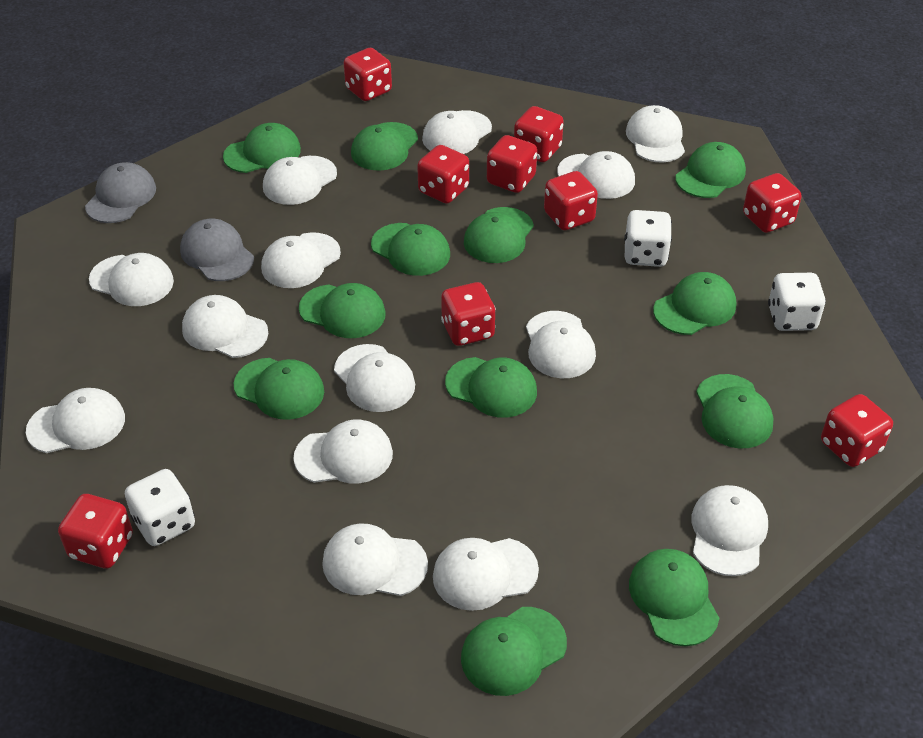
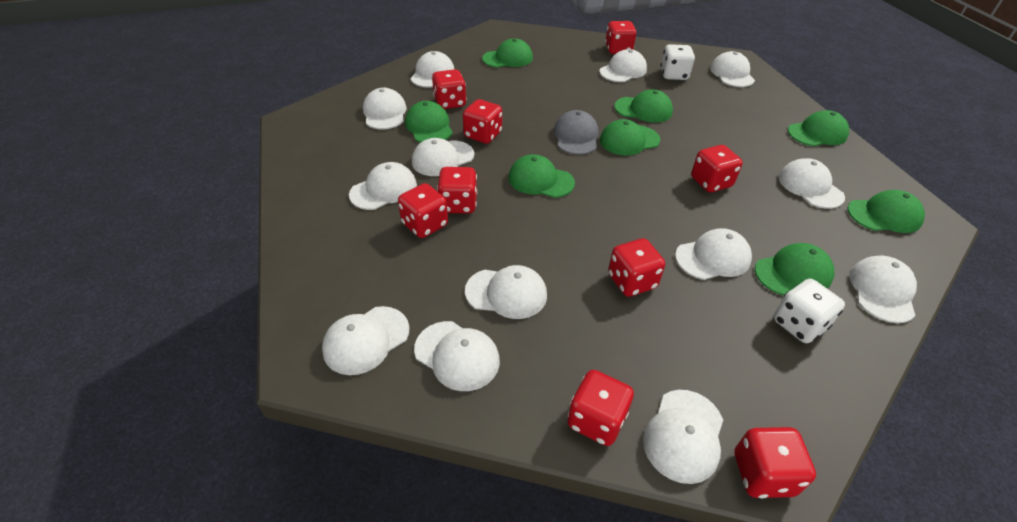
green cap: 12 -> 8
grey cap: 2 -> 1
white cap: 14 -> 13
white dice: 3 -> 2

